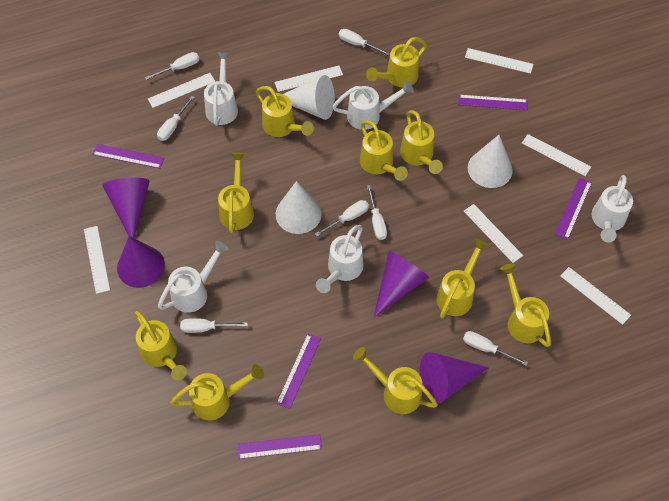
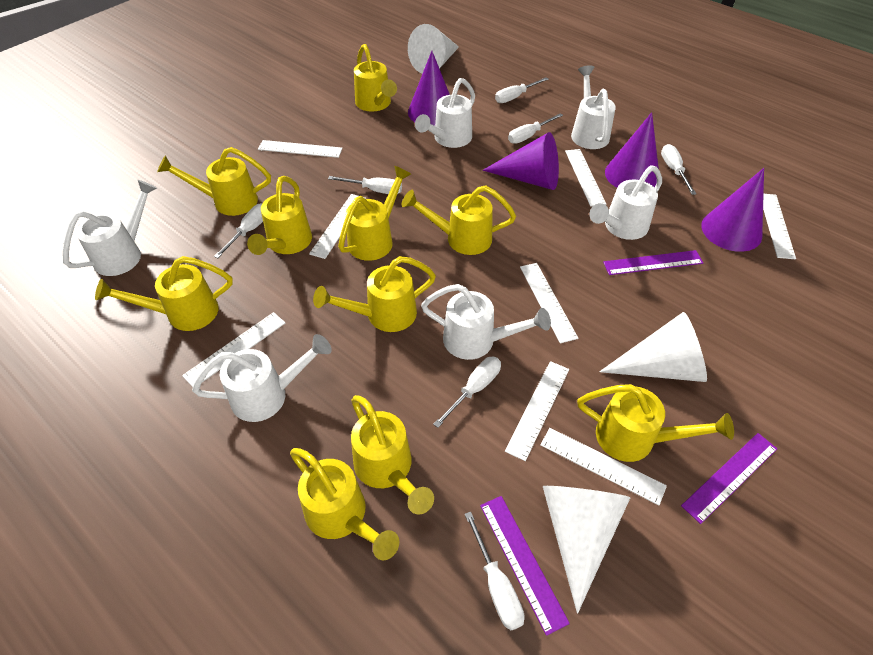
purple ruler: 5 -> 3
white ruler: 7 -> 8
white watering can: 5 -> 6

